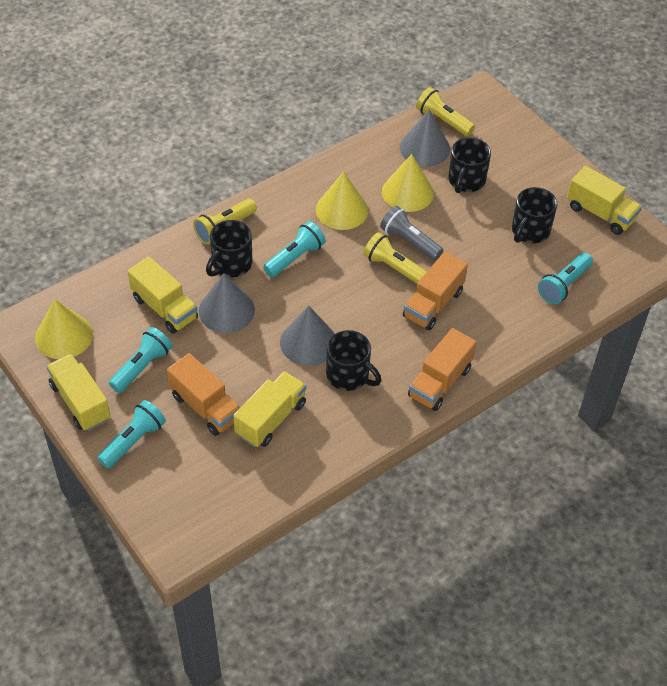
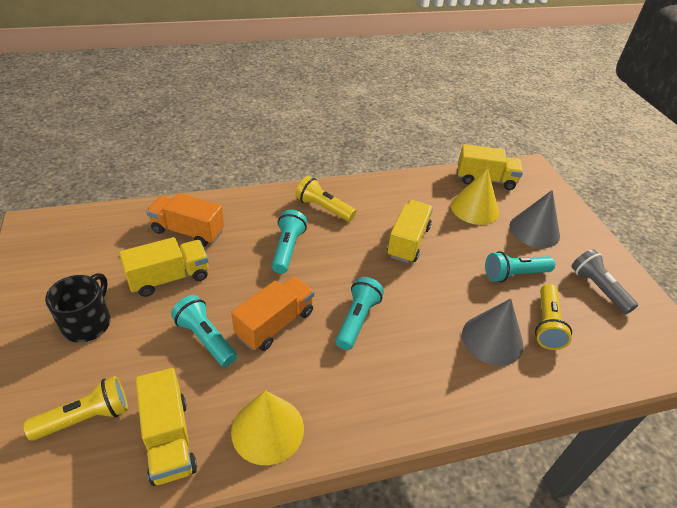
black mug: 4 -> 1
grey cone: 3 -> 2
orange truck: 3 -> 2
yellow cone: 3 -> 2

